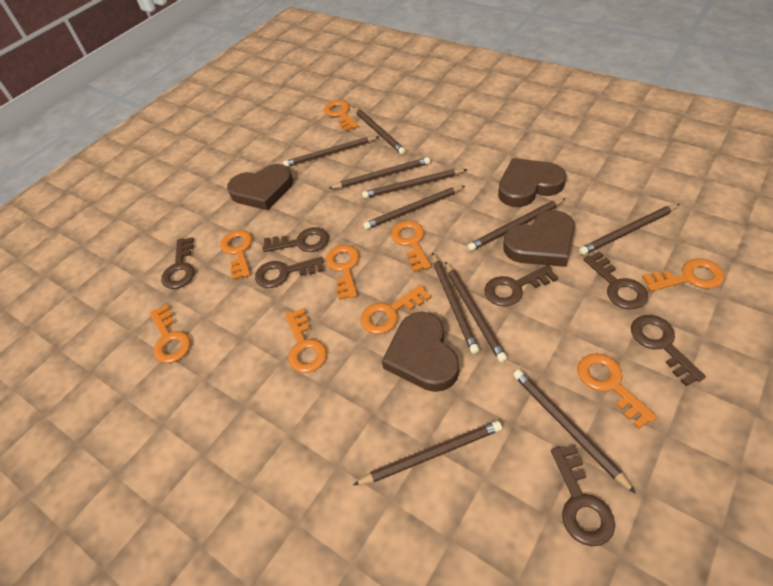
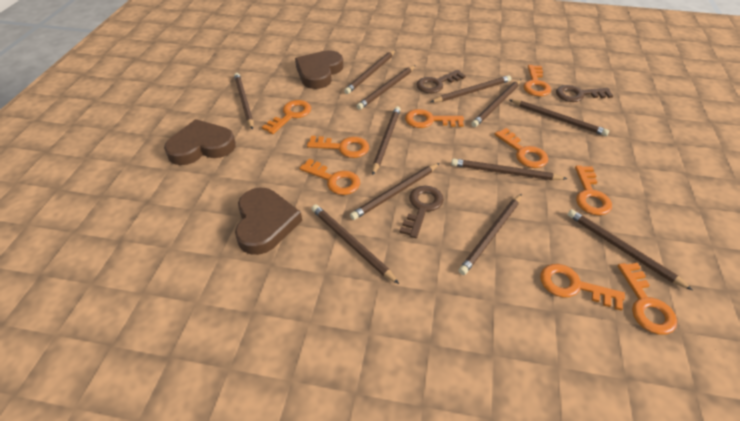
brown heart: 4 -> 3
brown key: 7 -> 3
brown pencil: 11 -> 12

